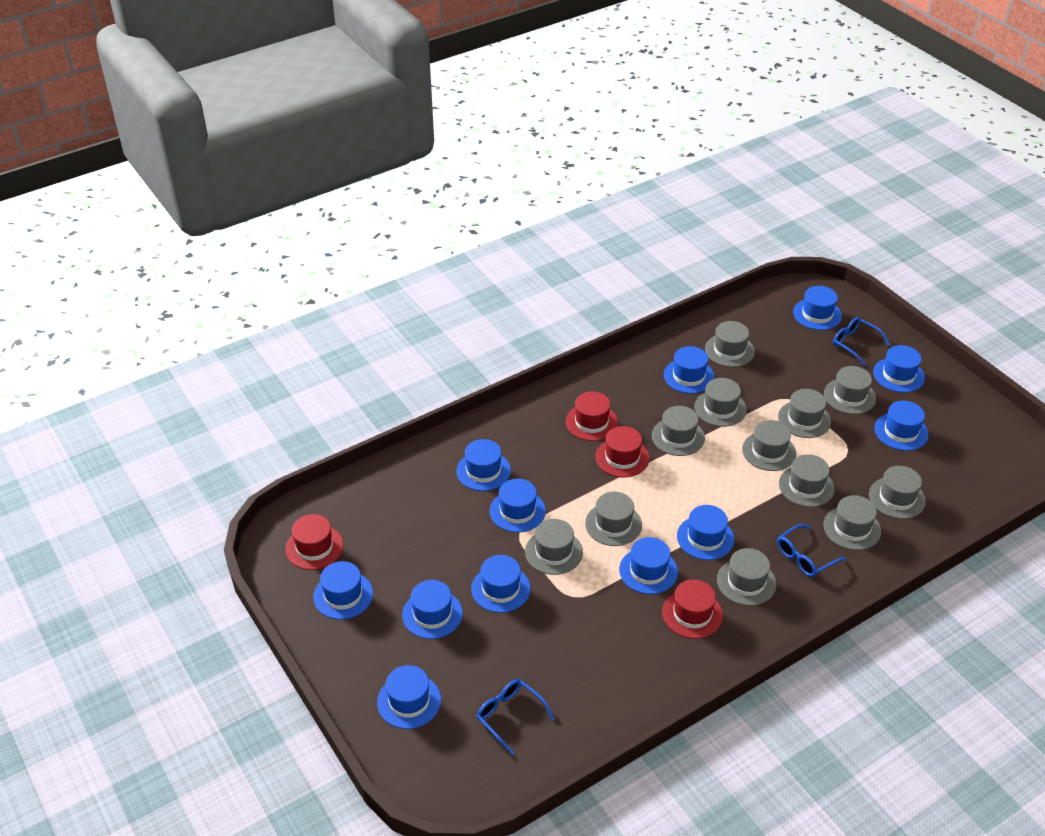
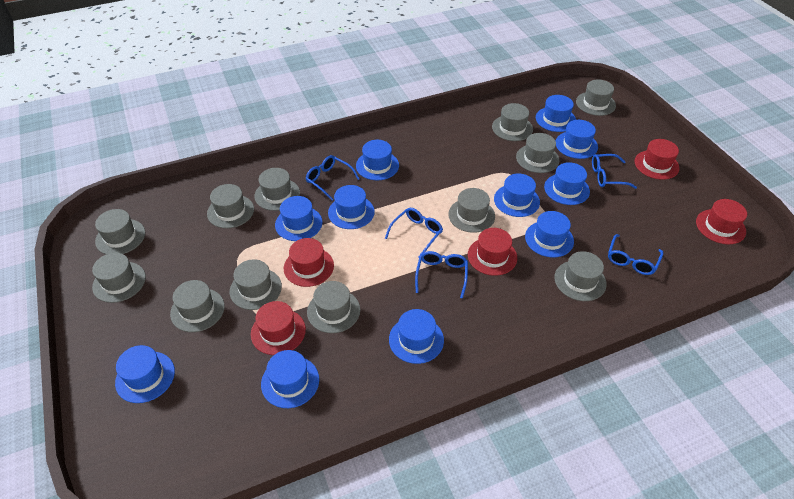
blue glasses: 3 -> 5
blue hat: 12 -> 11
red hat: 4 -> 5

